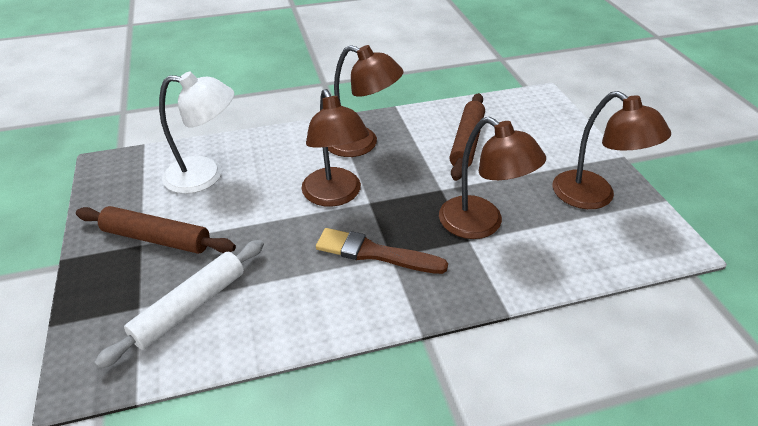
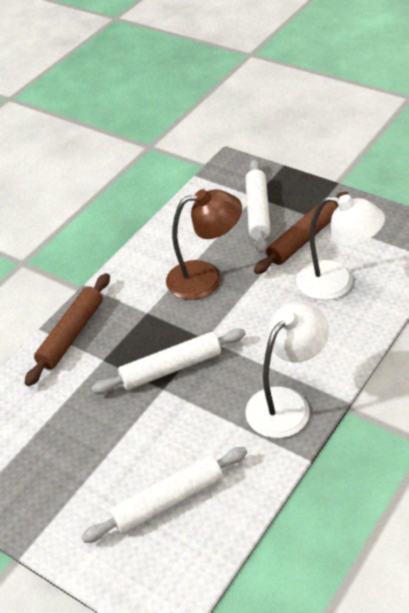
brown brush: 1 -> 0
brown lamp: 4 -> 1
white lamp: 1 -> 2
white rolling pin: 1 -> 3

